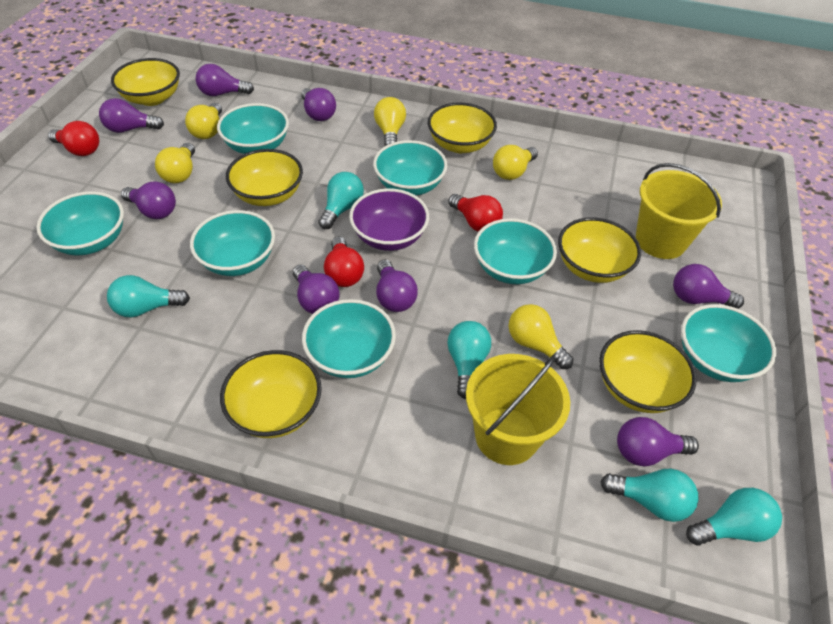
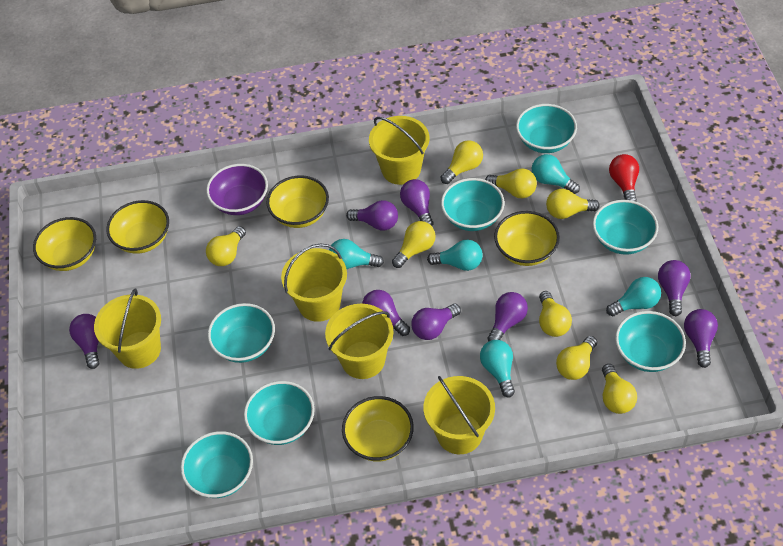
red light bulb: 3 -> 1
yellow bowl: 6 -> 5
yellow bucket: 2 -> 5
yellow light bulb: 5 -> 8

